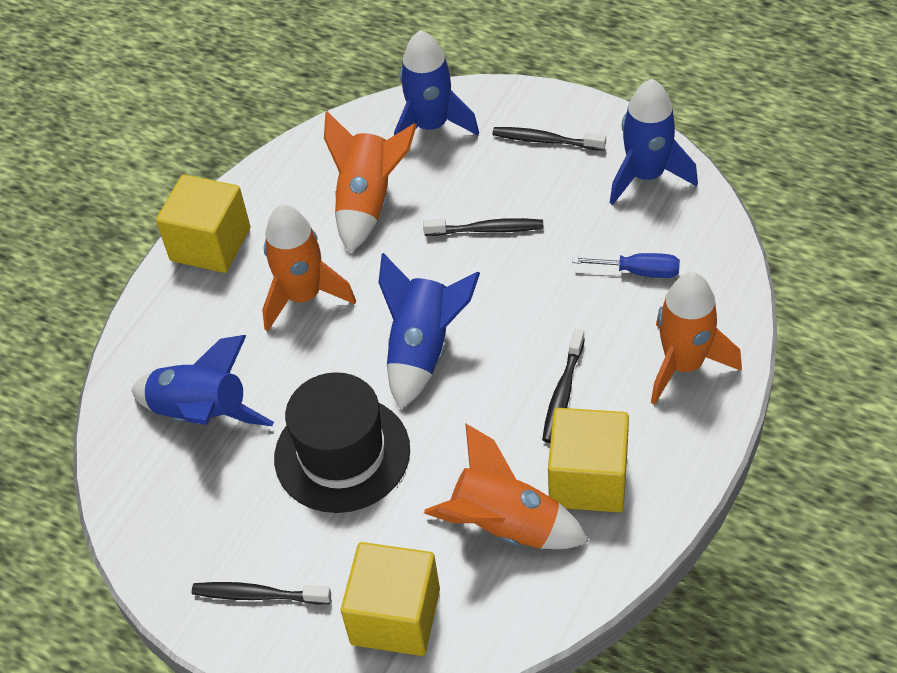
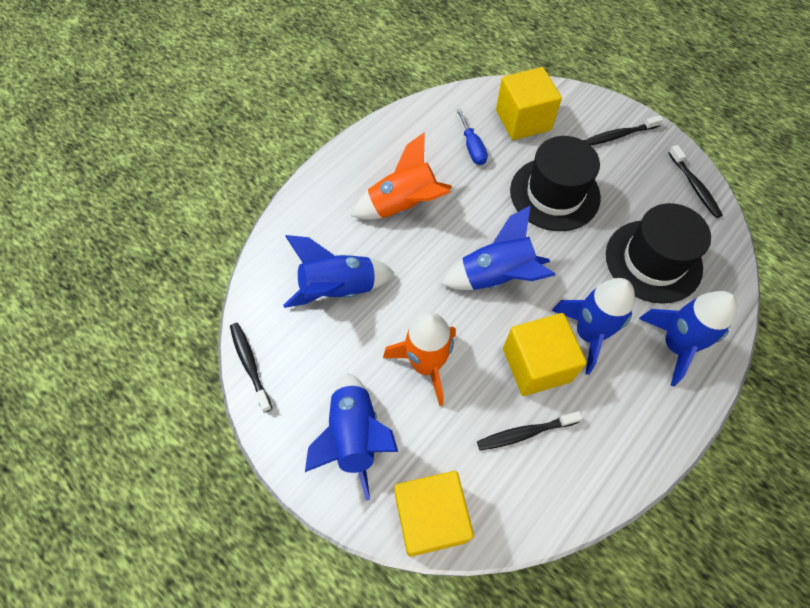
black hat: 1 -> 2
blue rocket: 4 -> 5
orange rocket: 4 -> 2

